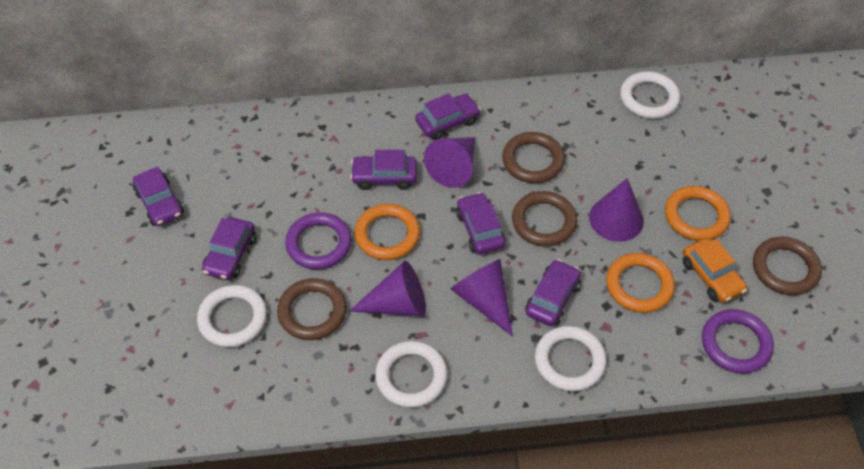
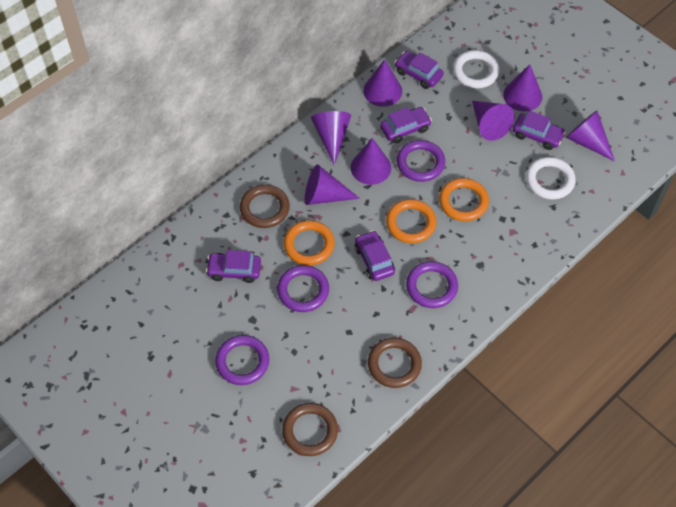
brown ring: 4 -> 3
orange car: 1 -> 0
purple car: 6 -> 5
purple cone: 4 -> 7
purple ring: 2 -> 4
white ring: 4 -> 2

